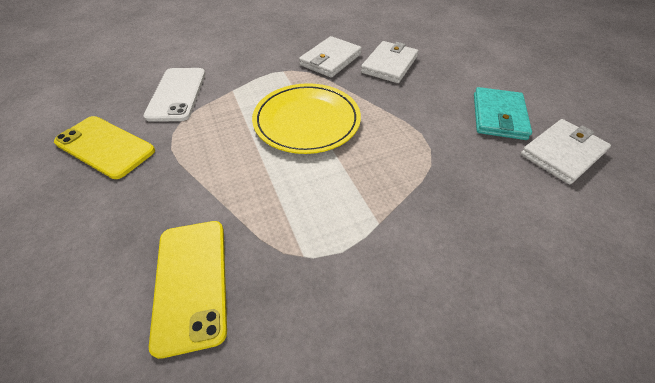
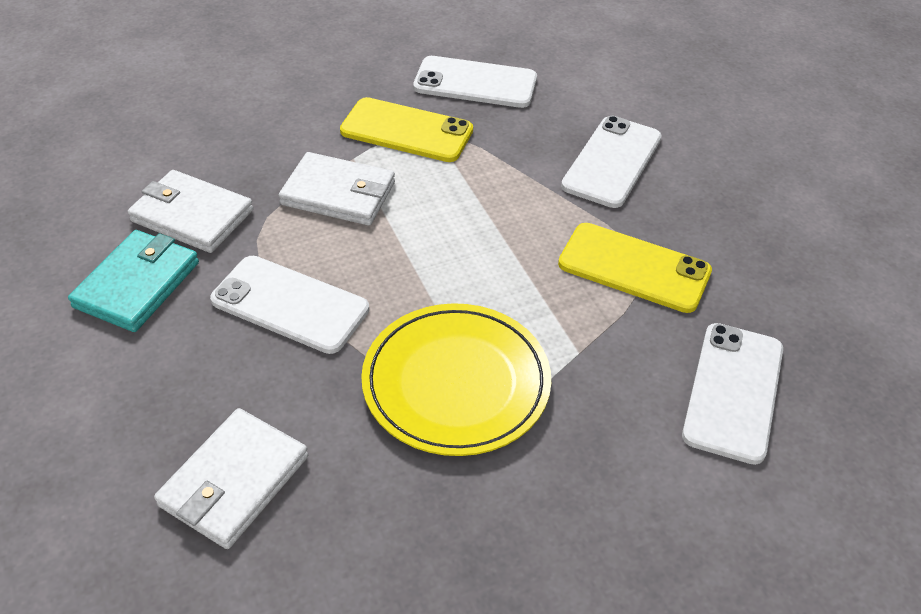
white phone: 1 -> 4

